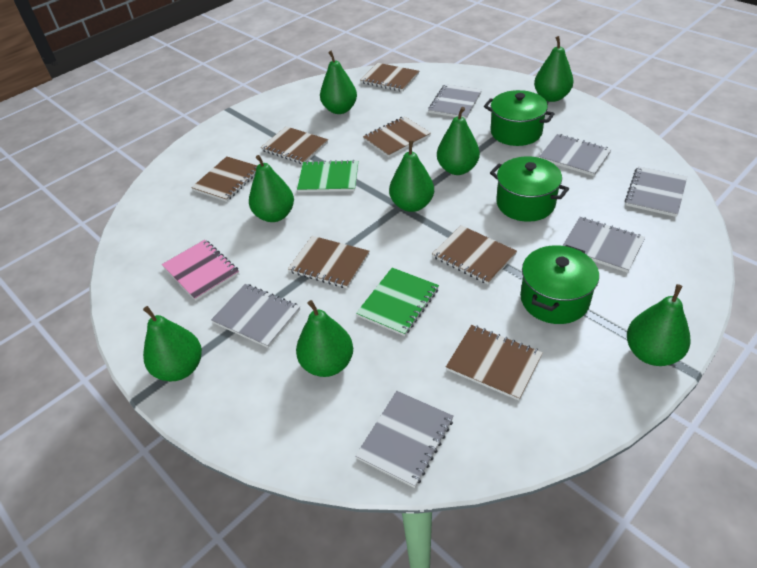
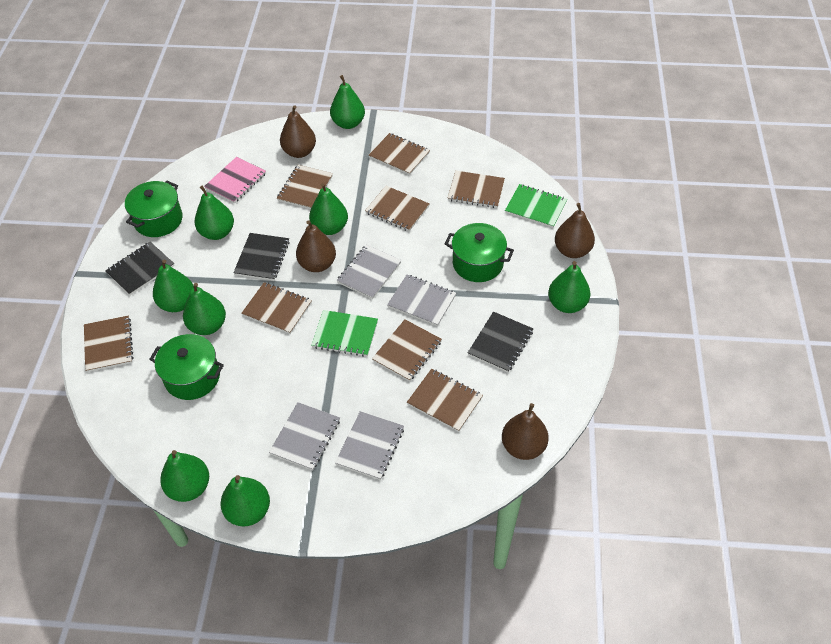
black notebook: 0 -> 3
brown notebook: 7 -> 8
brown pear: 0 -> 4
grey notebook: 6 -> 4

